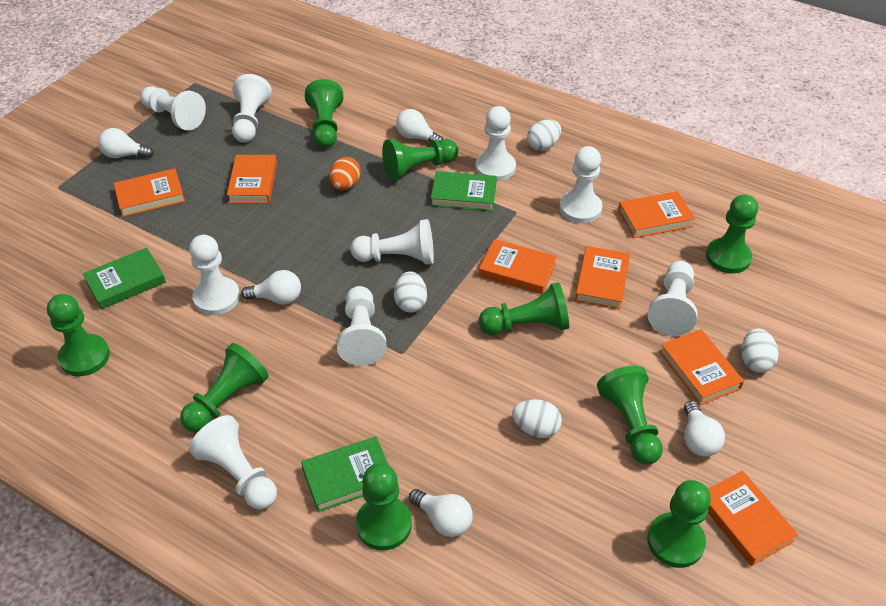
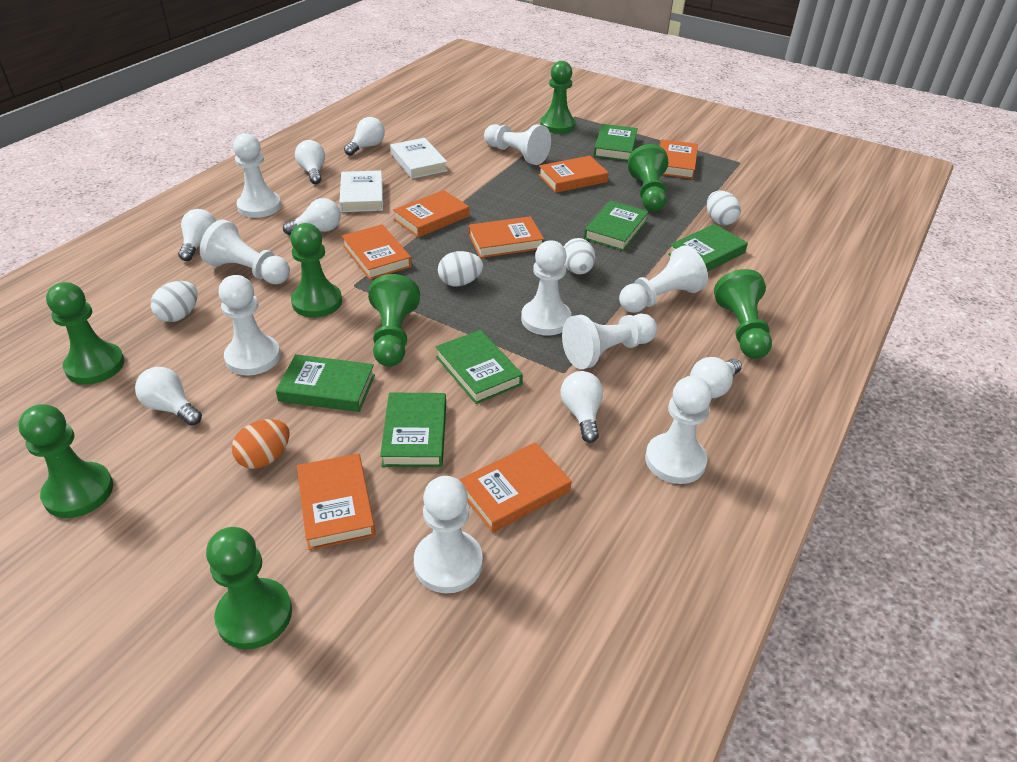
green book: 3 -> 6
green pawn: 9 -> 8
white book: 0 -> 2
white light bulb: 5 -> 7

